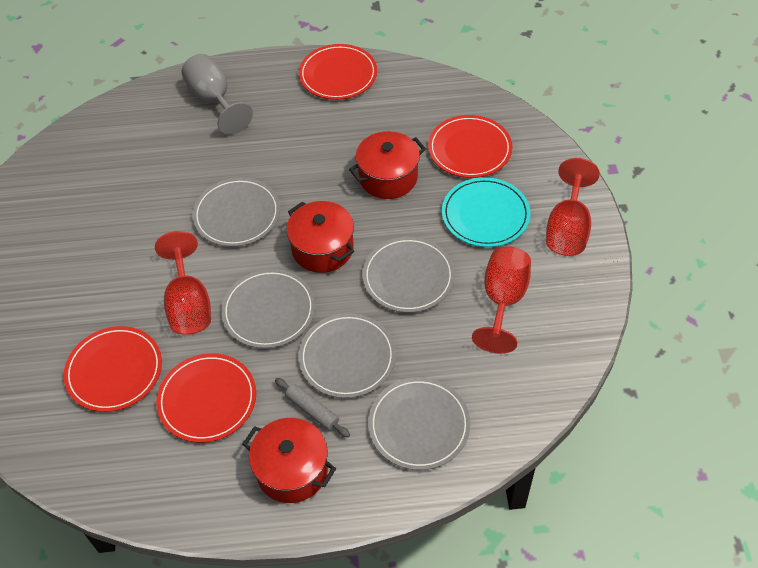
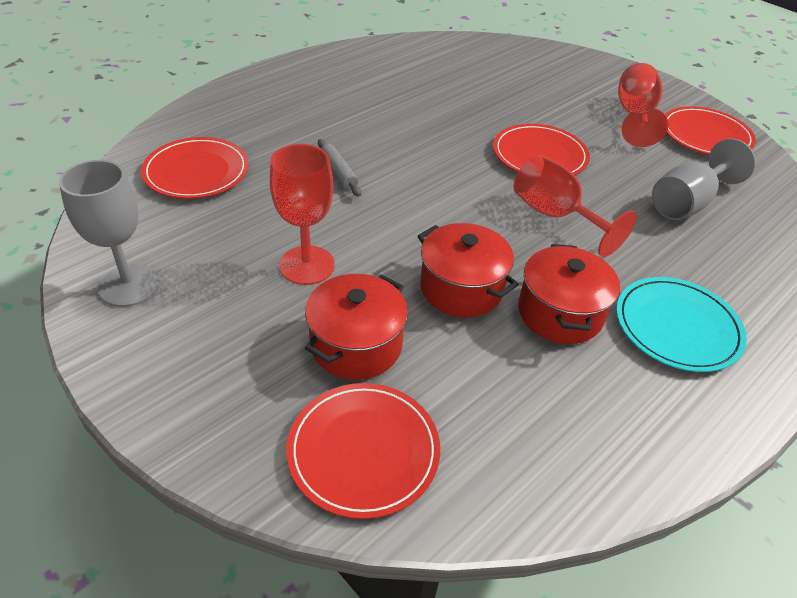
grey goblet: 1 -> 2
grey plate: 5 -> 0

